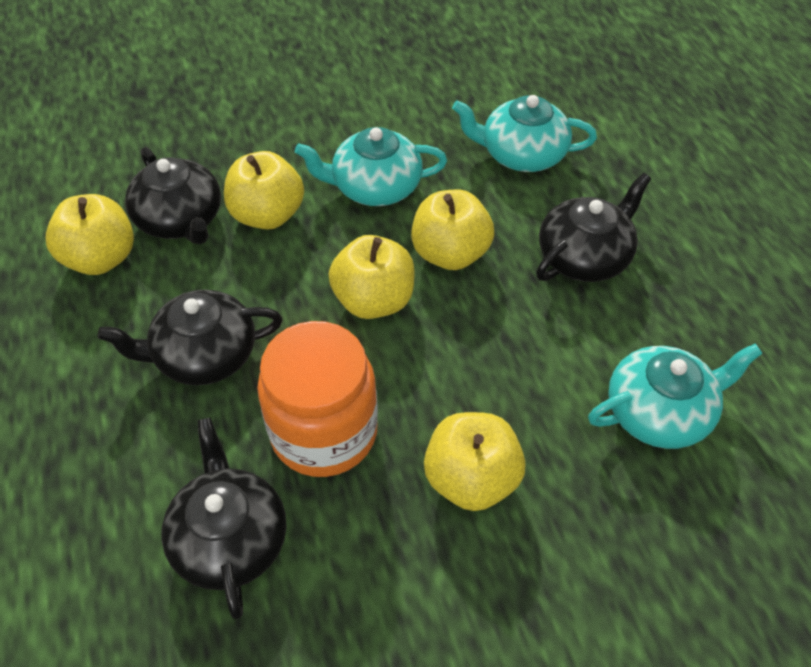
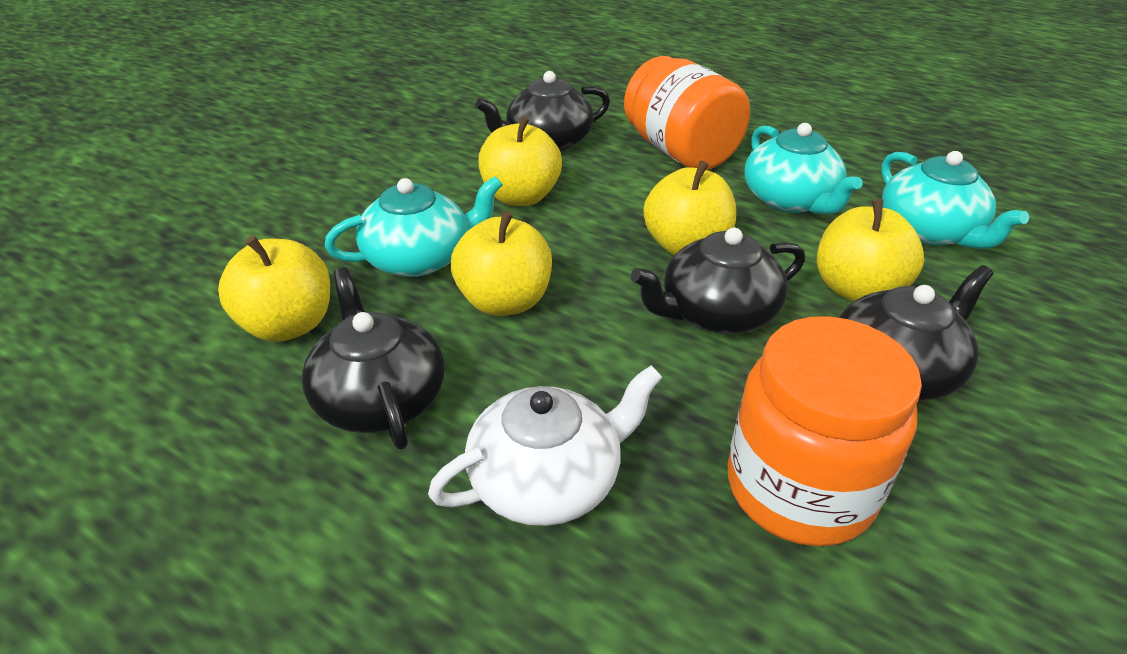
orange jar: 1 -> 2
white teapot: 0 -> 1

